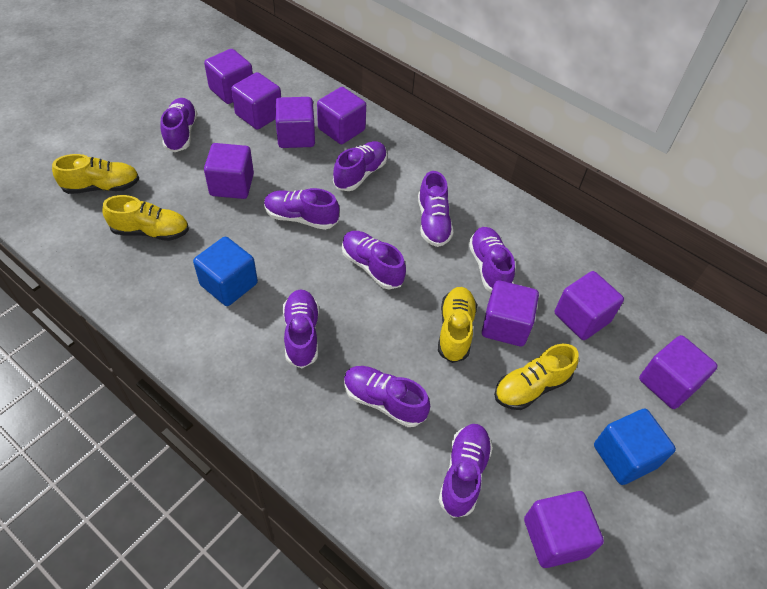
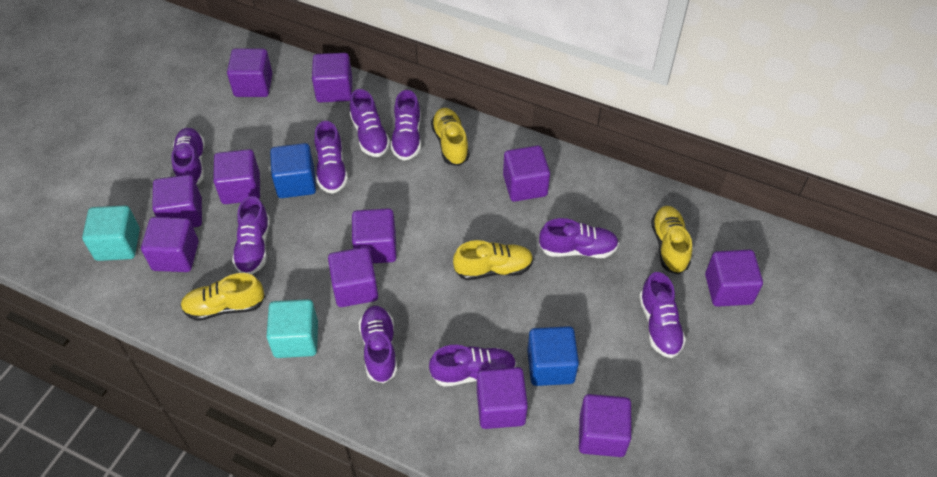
purple cube: 9 -> 11
turquoise cube: 0 -> 2

